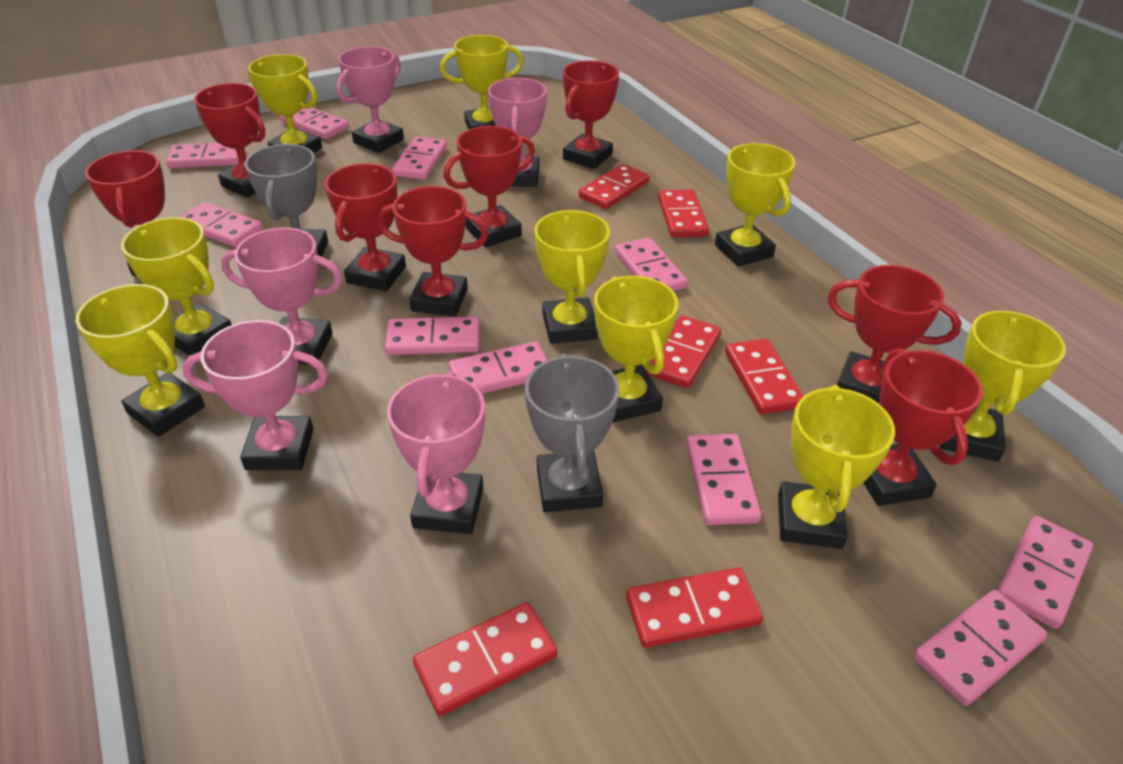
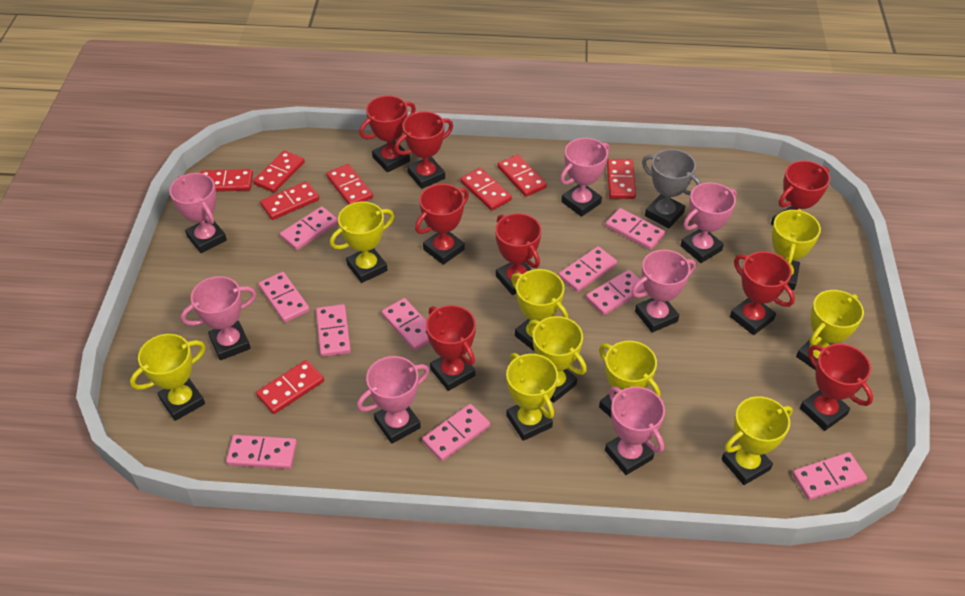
grey trophy: 2 -> 1
pink trophy: 5 -> 7
red domino: 6 -> 8

